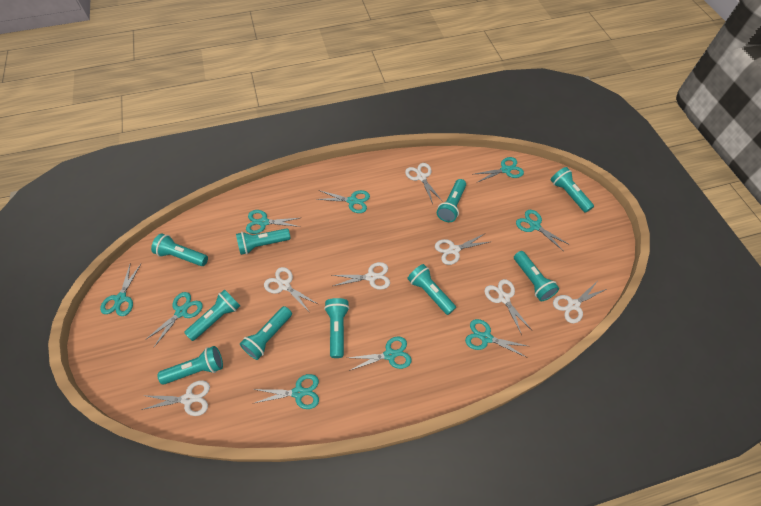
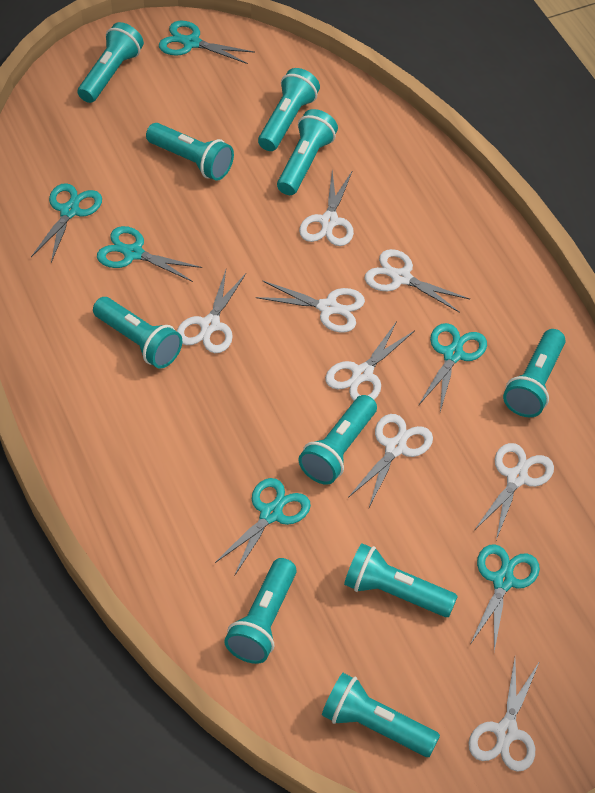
turquoise scissors: 9 -> 6
white scissors: 7 -> 8

